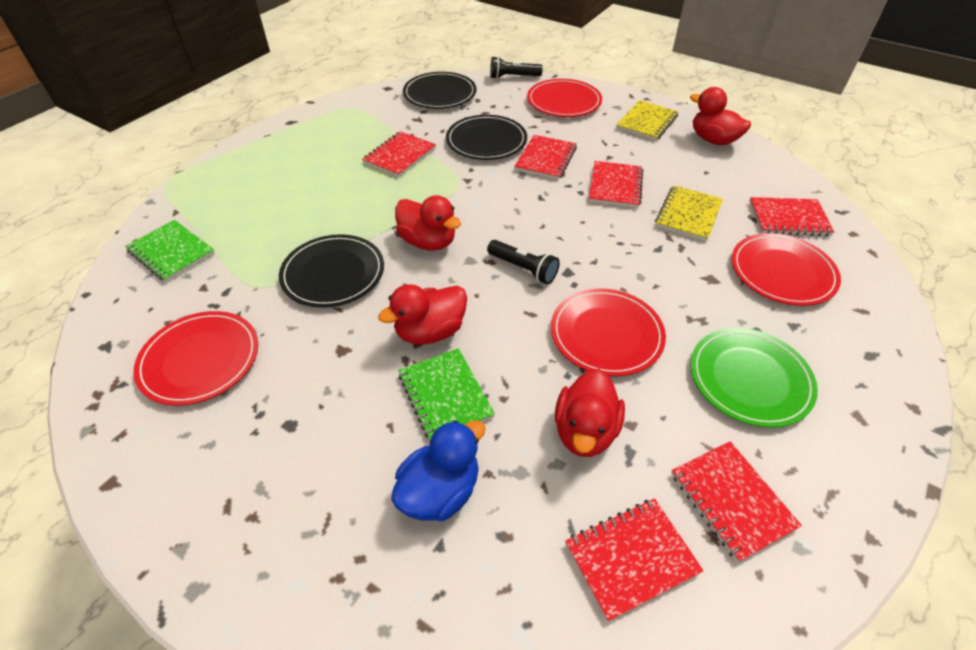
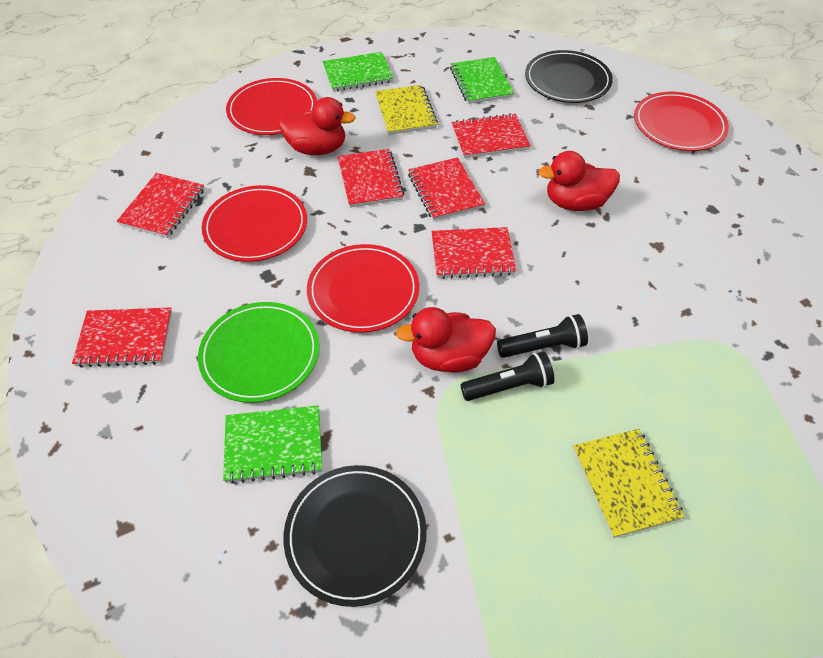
black plate: 3 -> 2
blue duck: 1 -> 0
green notebook: 2 -> 3
red duck: 4 -> 3

